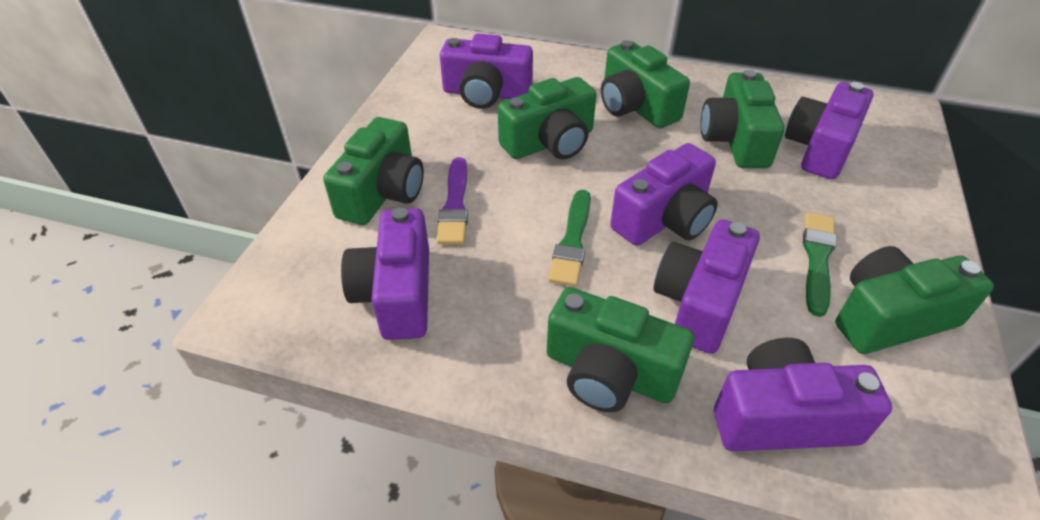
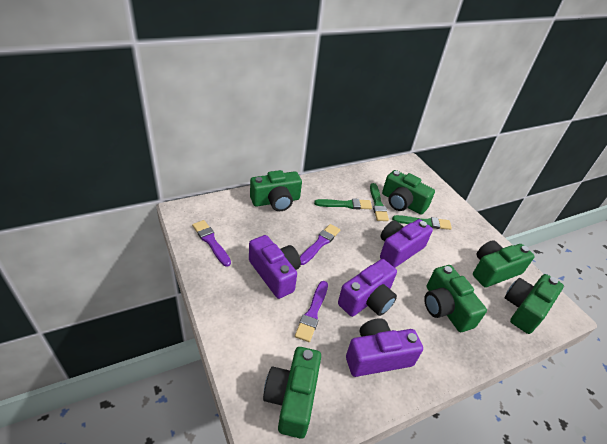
green brush: 2 -> 3
purple brush: 1 -> 3
purple camera: 6 -> 4

